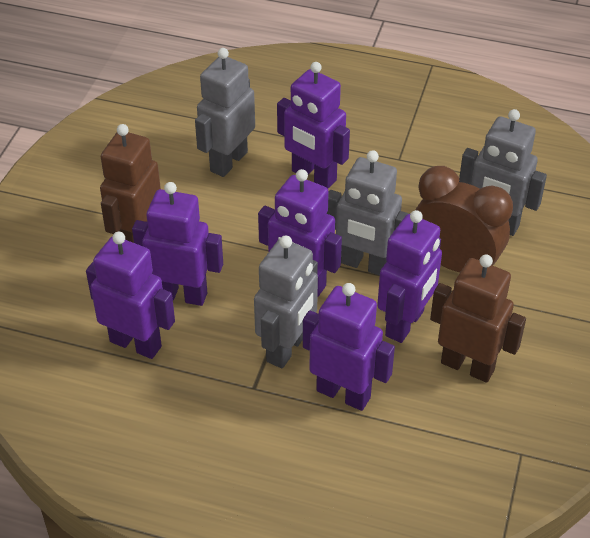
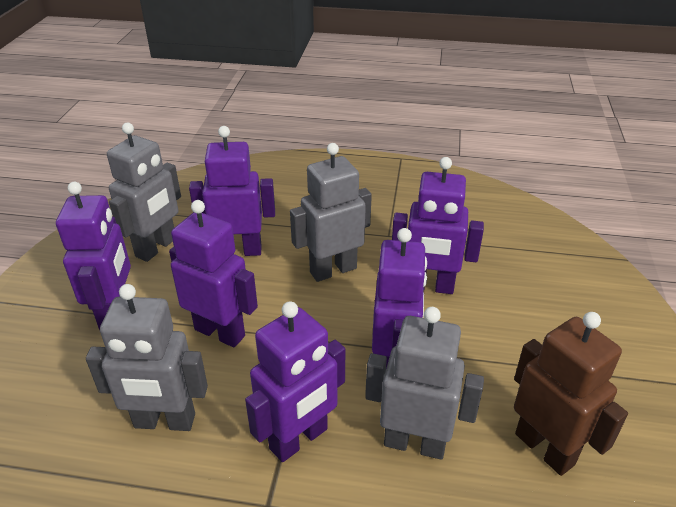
brown clock: 1 -> 0
brown robot: 2 -> 1

